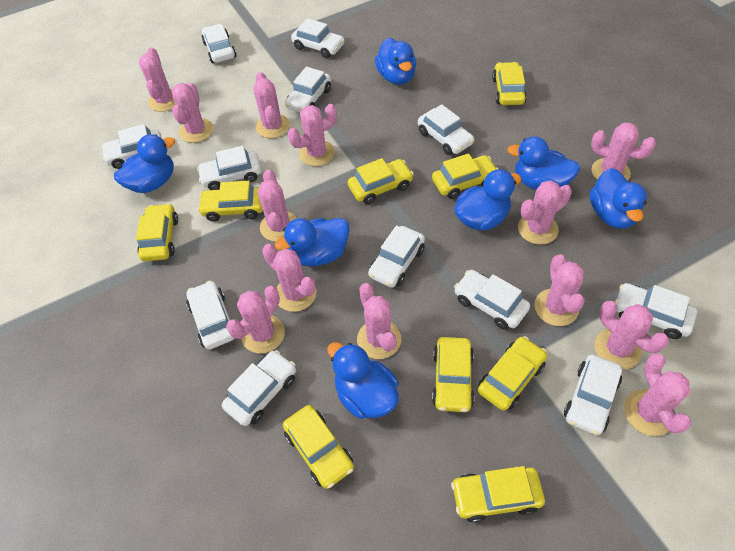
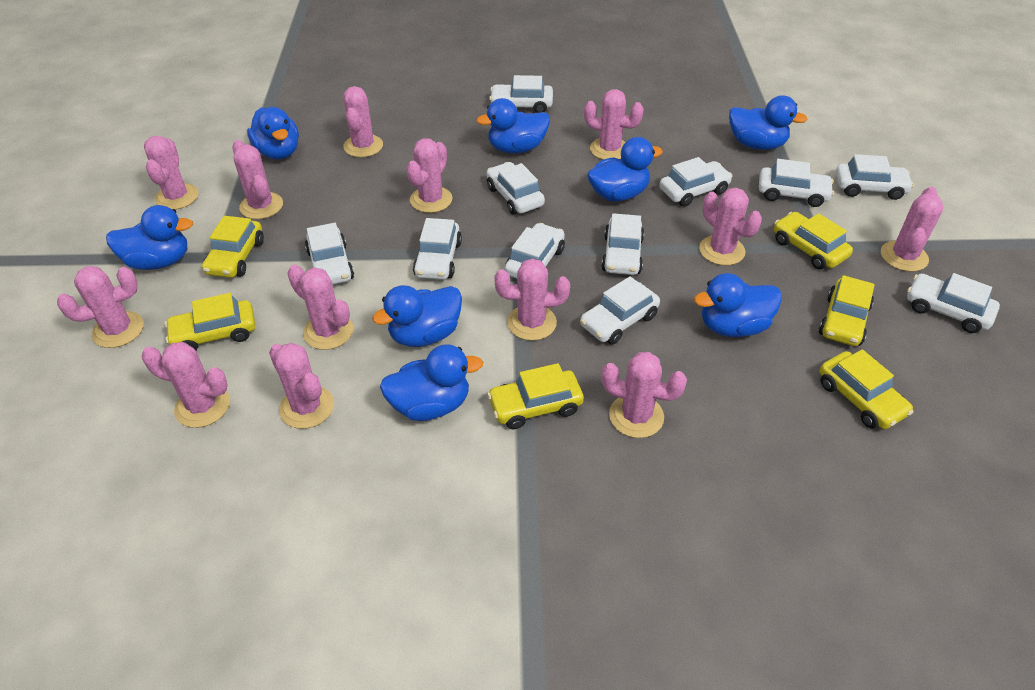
blue duck: 7 -> 8
white car: 12 -> 11
yellow car: 9 -> 6

